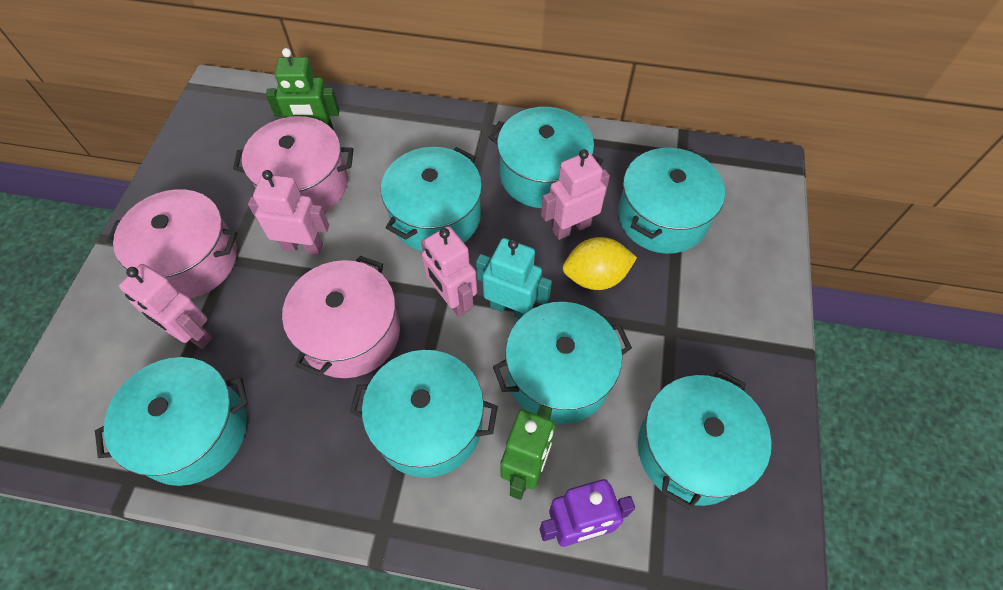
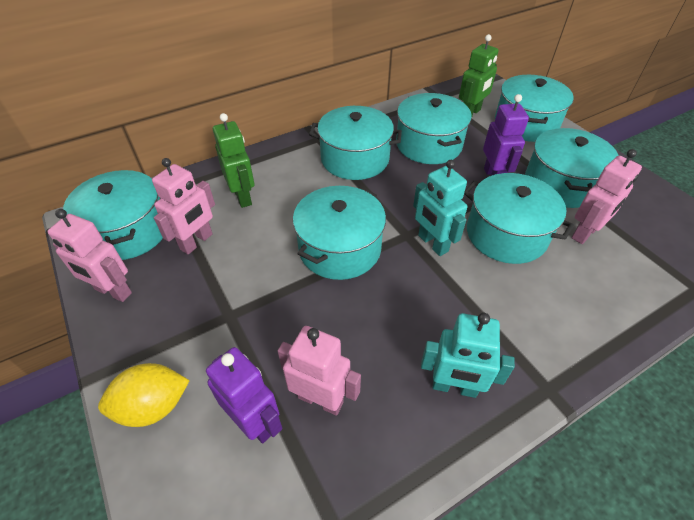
pink pot: 3 -> 0
purple robot: 1 -> 2
turquoise robot: 1 -> 2

